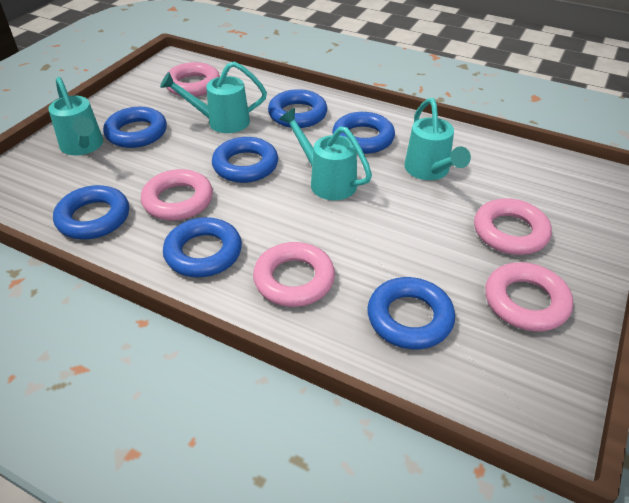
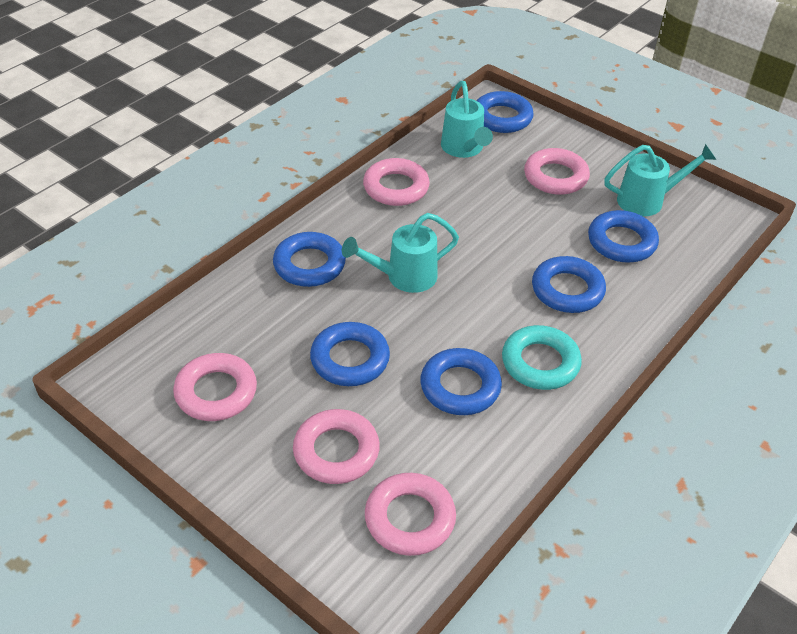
blue ring: 7 -> 6
turquoise ring: 0 -> 1
turquoise watering can: 4 -> 3

